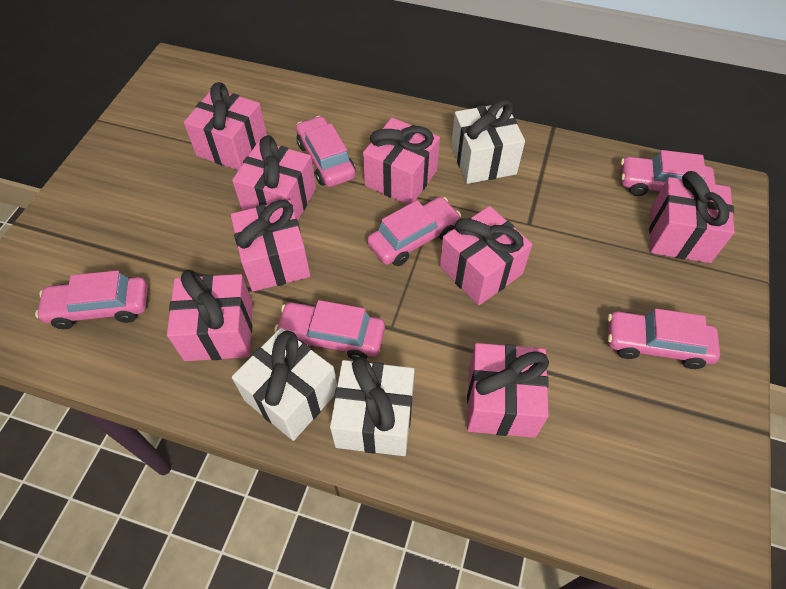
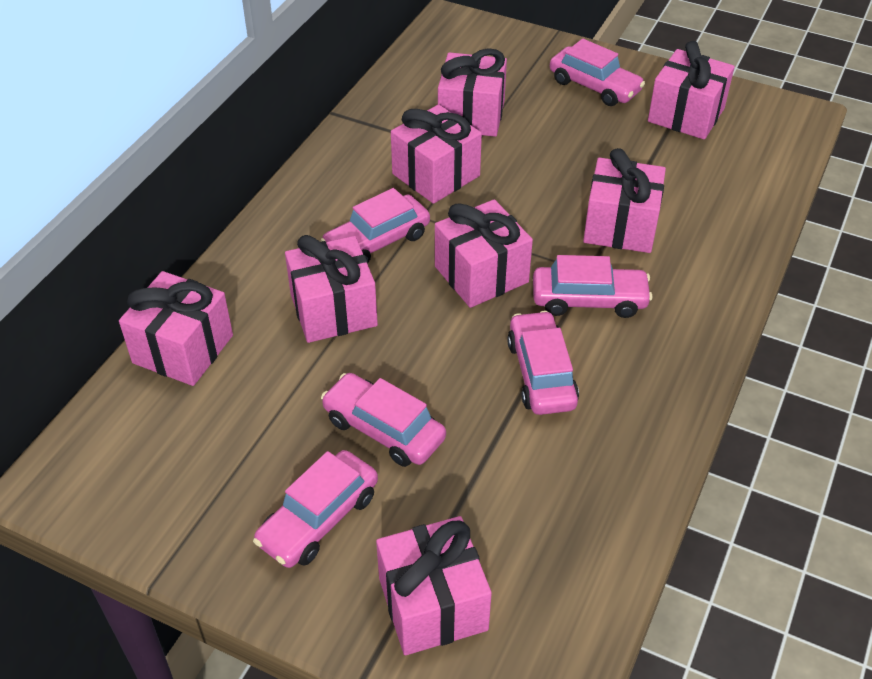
white gift: 3 -> 0

